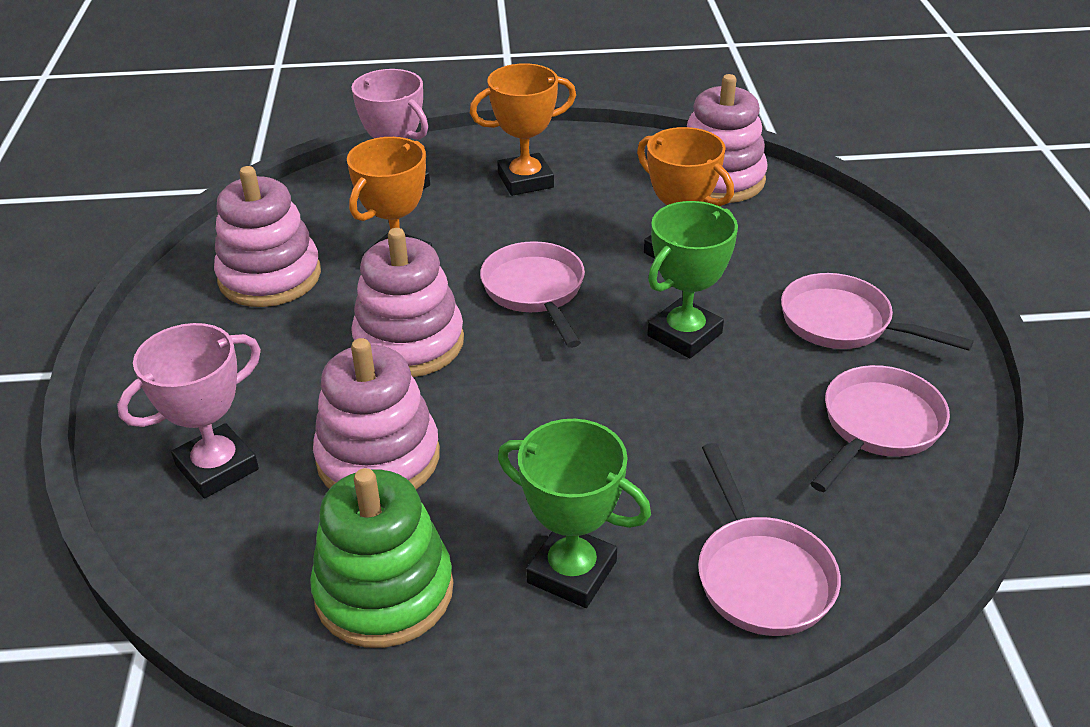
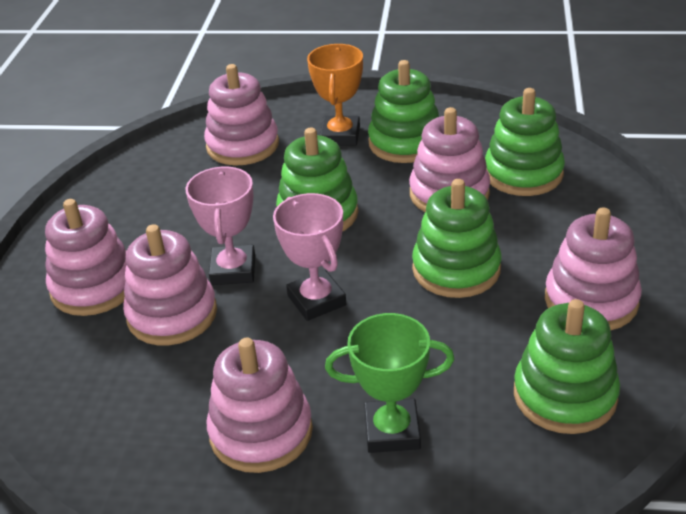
green stacking toy: 1 -> 5
green trophy: 2 -> 1
orange trophy: 3 -> 1
pink pan: 4 -> 0
pink stacking toy: 4 -> 6

